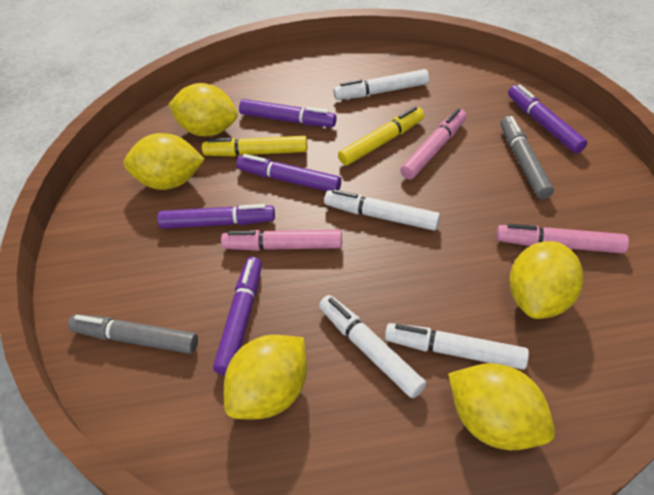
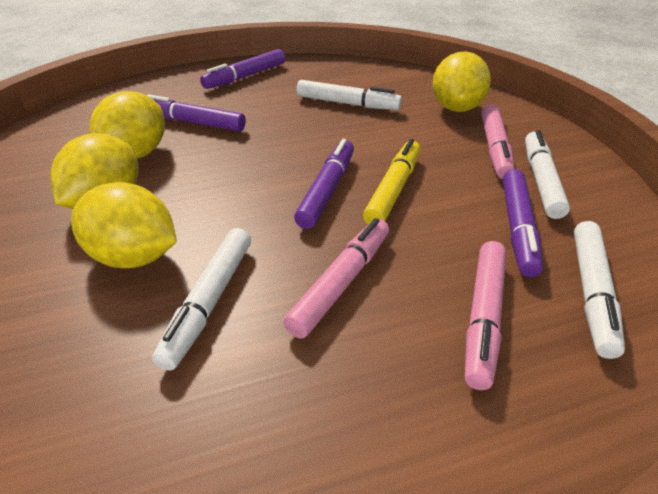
grey marker: 2 -> 0
purple marker: 5 -> 4
yellow lemon: 5 -> 4
yellow marker: 2 -> 1

